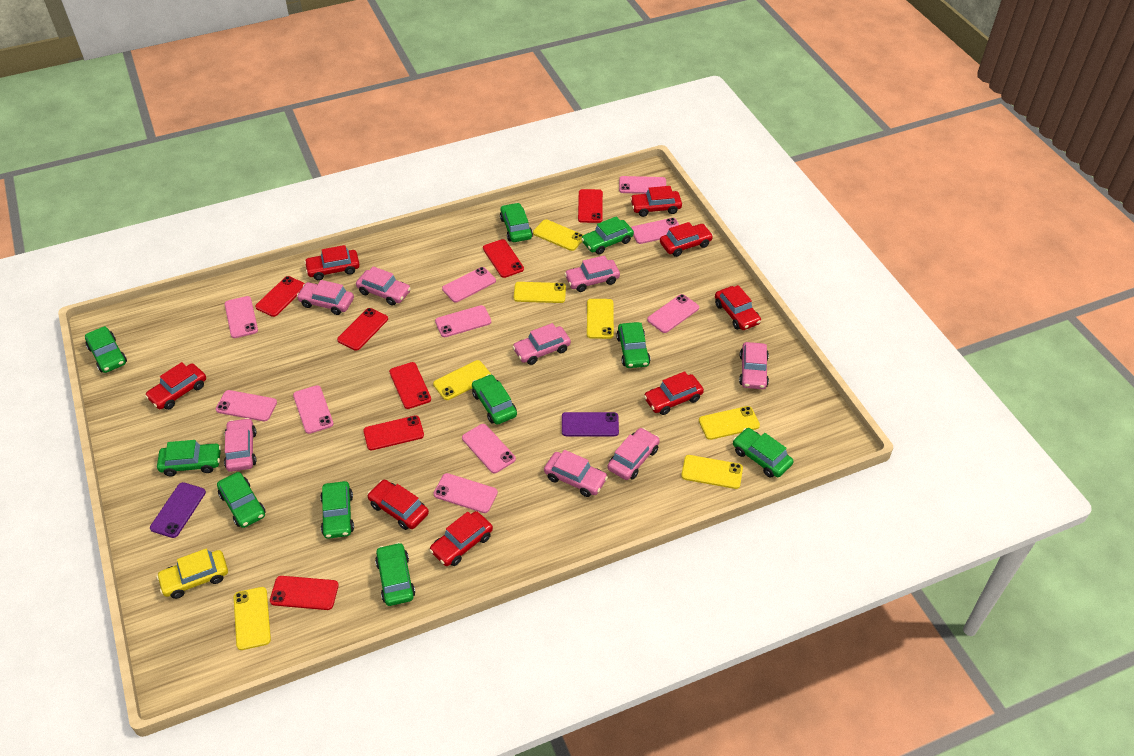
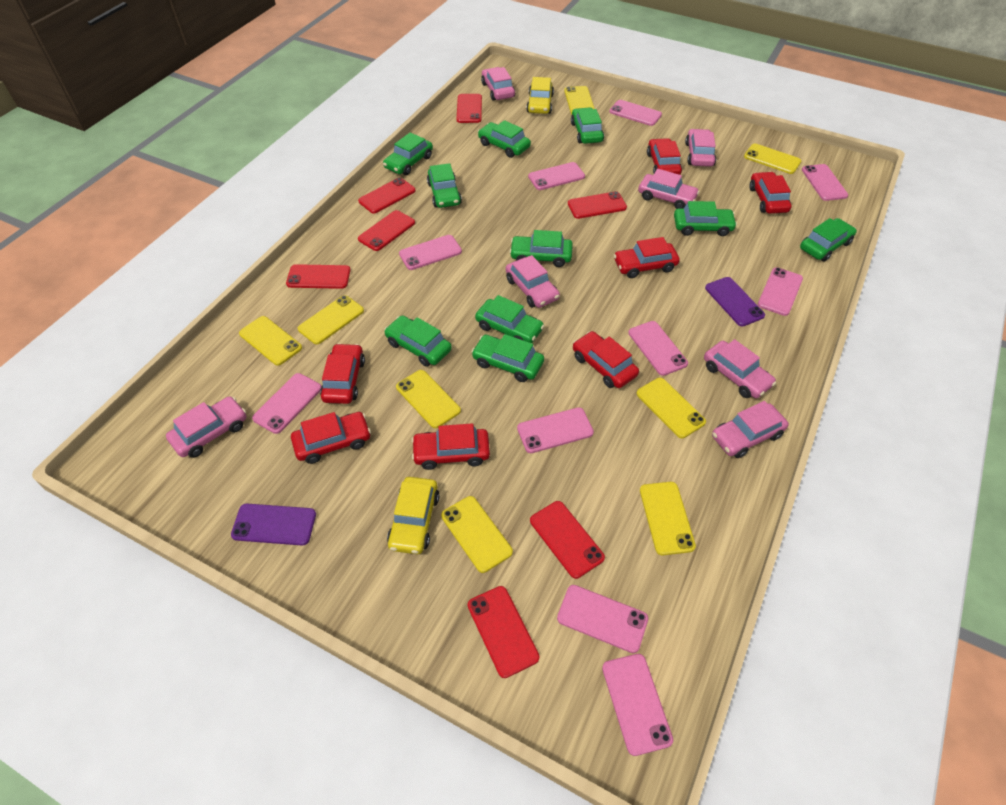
pink car: 8 -> 7
red car: 8 -> 7
yellow car: 1 -> 2
yellow phone: 7 -> 8

